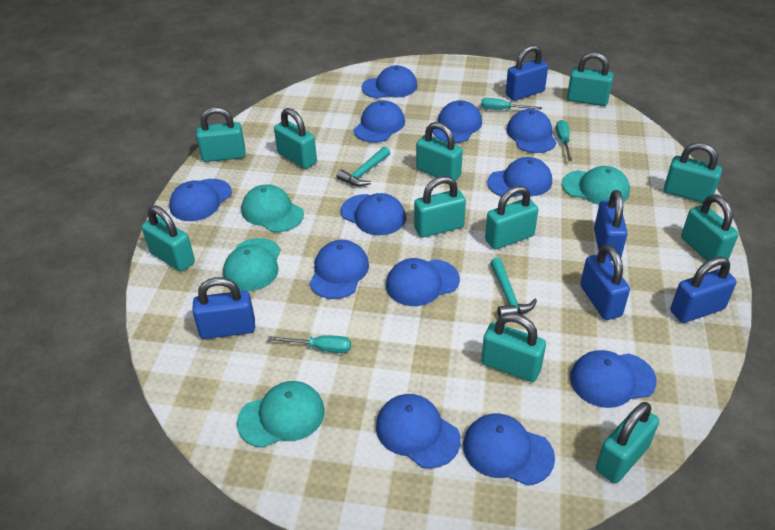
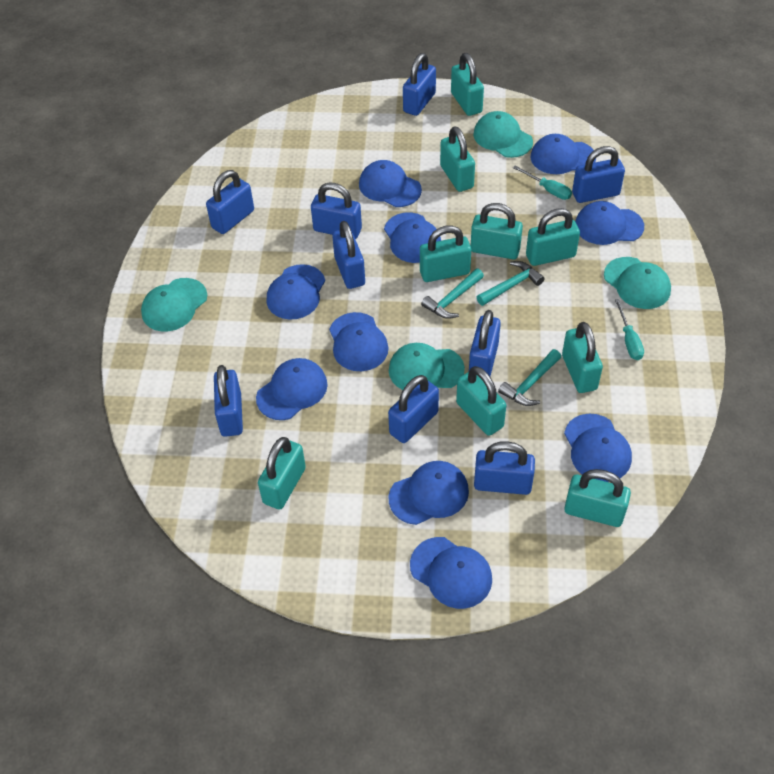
blue cap: 12 -> 10
blue padlock: 5 -> 9
turquoise hammer: 2 -> 3
turquoise padlock: 11 -> 9
turquoise screwdriver: 3 -> 2

